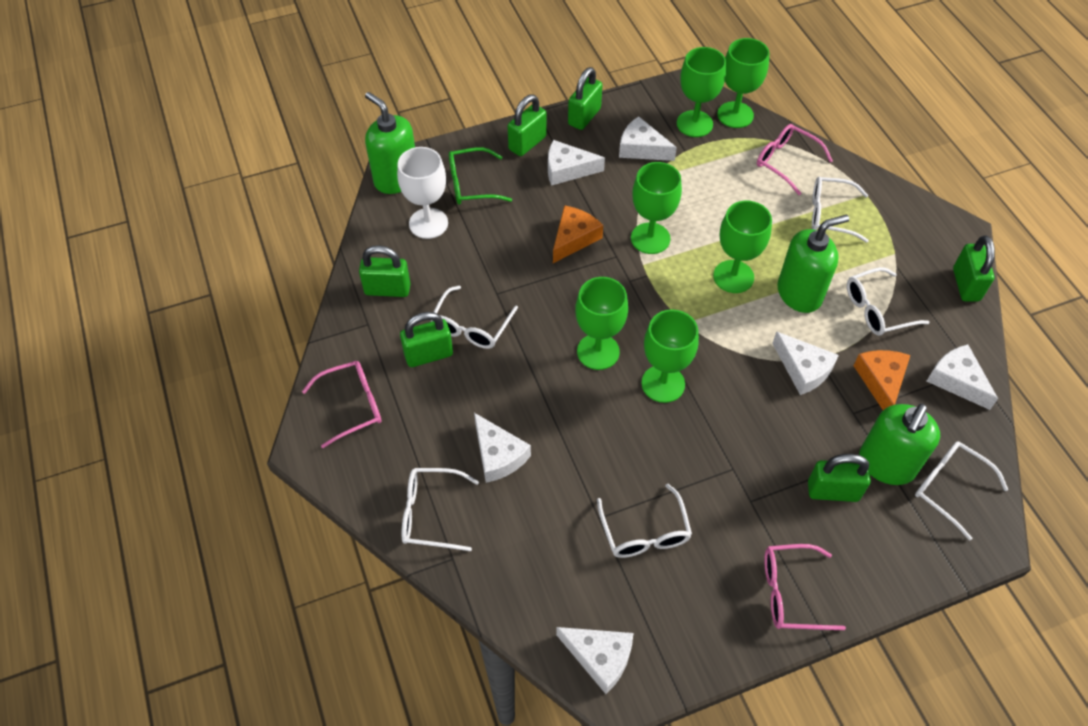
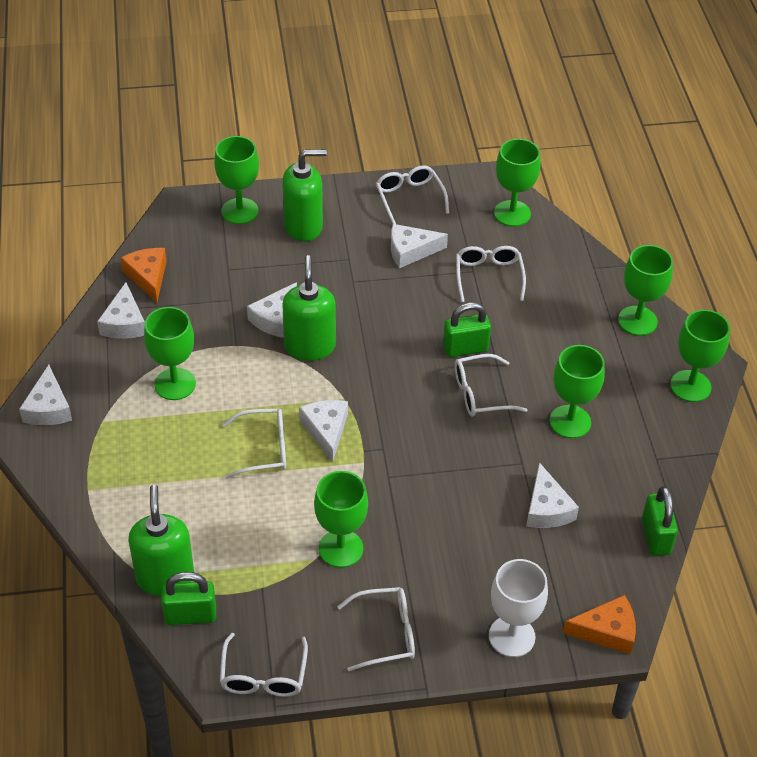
green glasses: 1 -> 0
green goblet: 6 -> 7
green padlock: 6 -> 3
pink glasses: 3 -> 0

